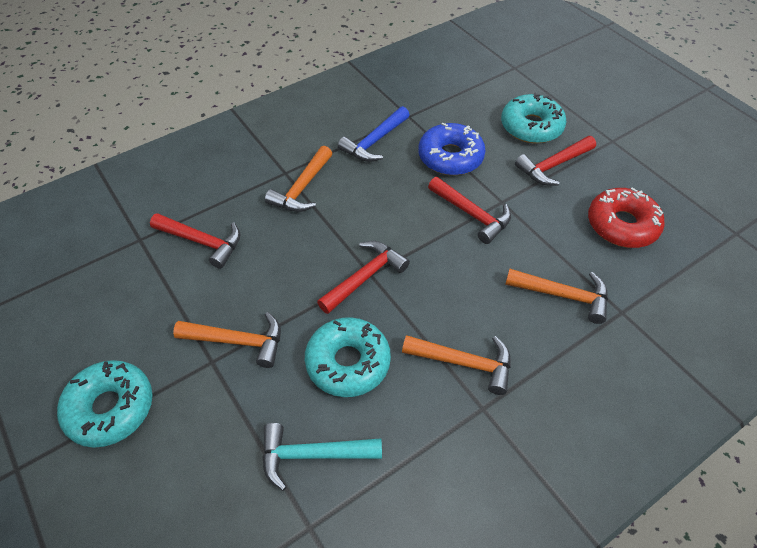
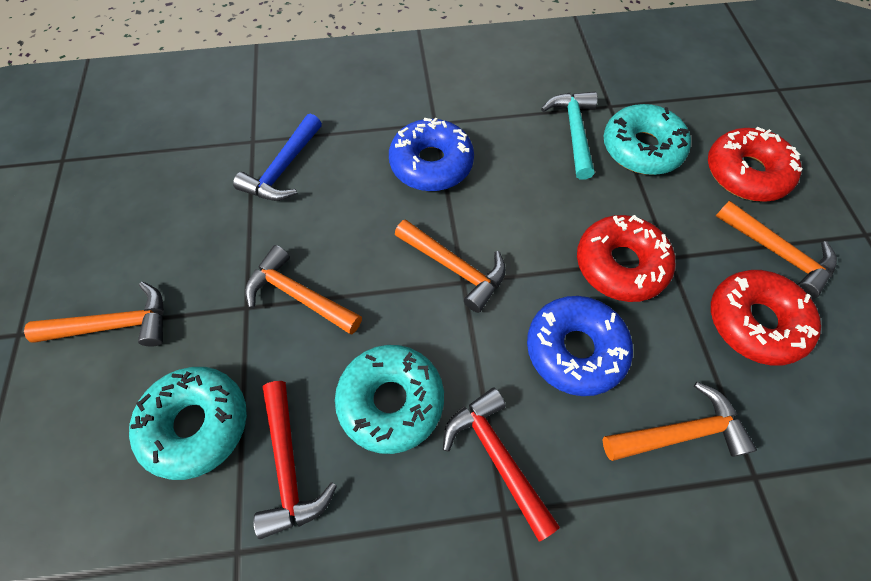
blue donut: 1 -> 2
orange hammer: 4 -> 5
red donut: 1 -> 3
red hammer: 4 -> 2

